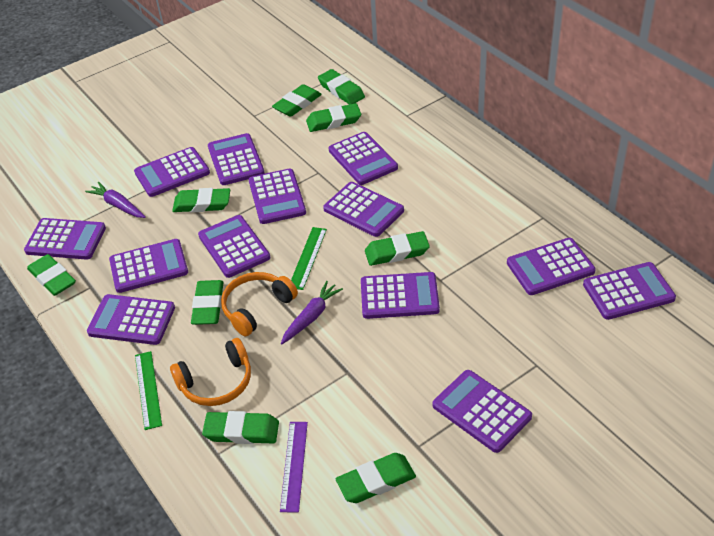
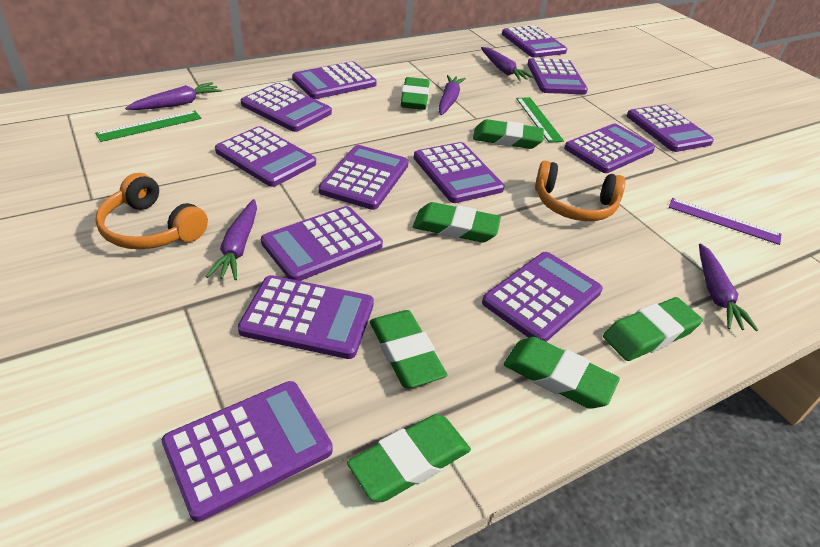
green eraser: 9 -> 7
purple carrot: 2 -> 5

